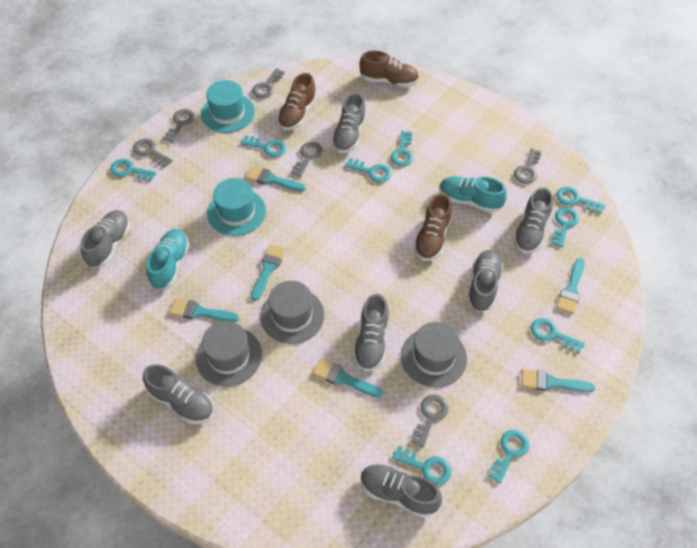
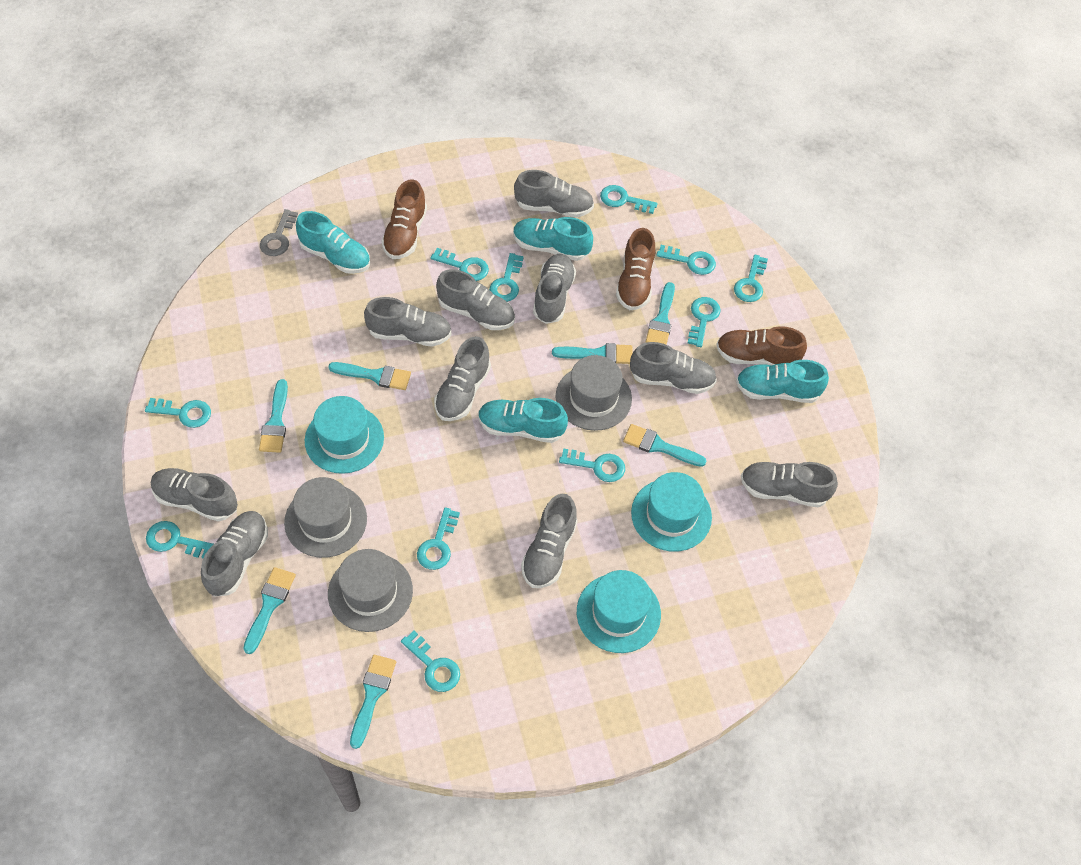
grey key: 6 -> 1
grey shoe: 7 -> 10
turquoise brush: 6 -> 7
turquoise hat: 2 -> 3
turquoise key: 9 -> 11
turquoise shoe: 2 -> 4

